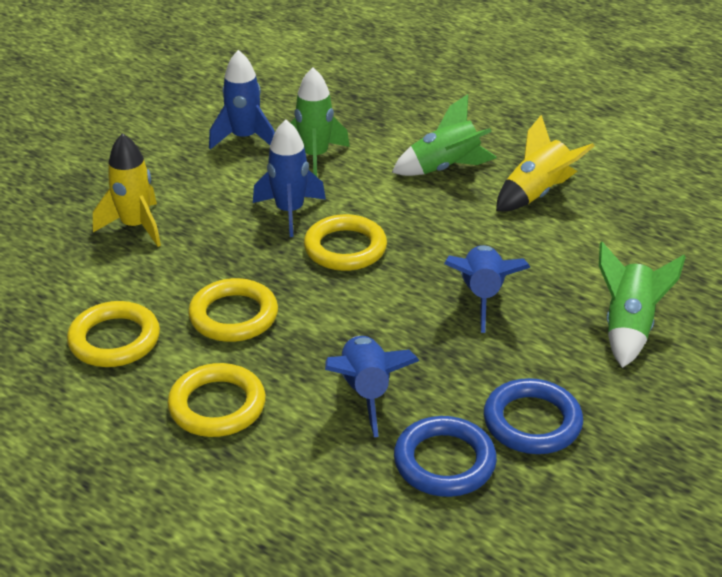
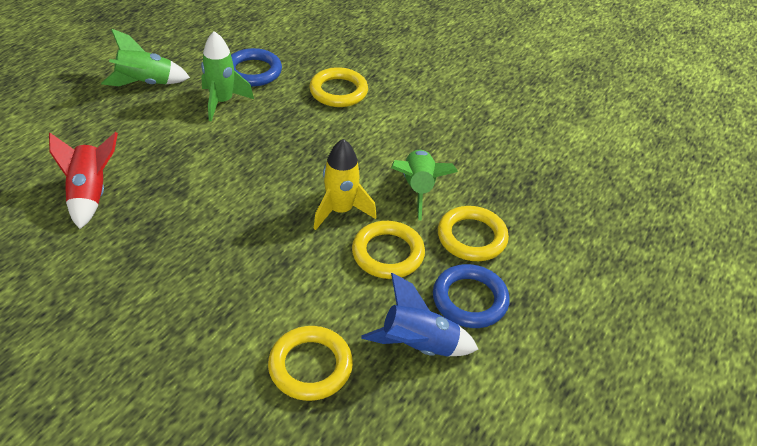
blue rocket: 4 -> 1
red rocket: 0 -> 1
yellow rocket: 2 -> 1

